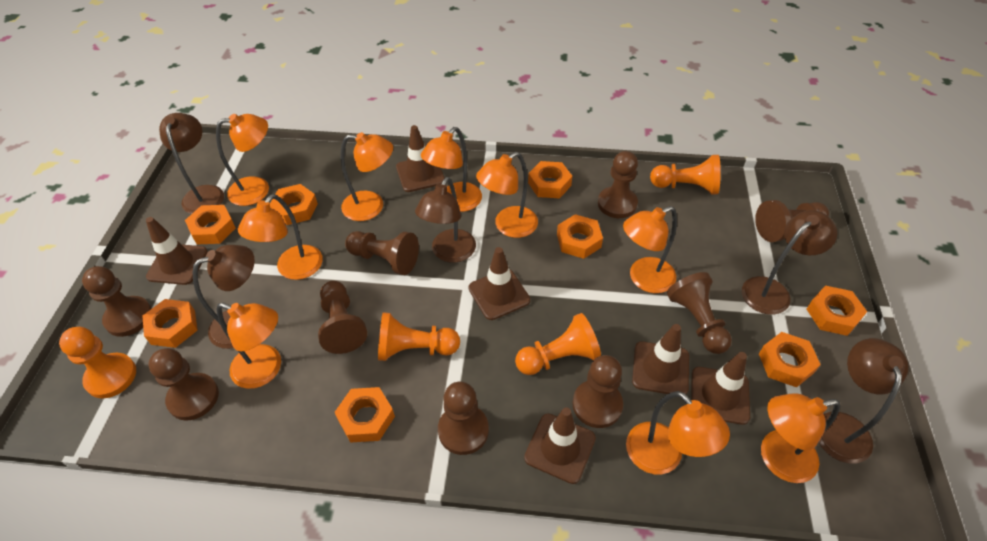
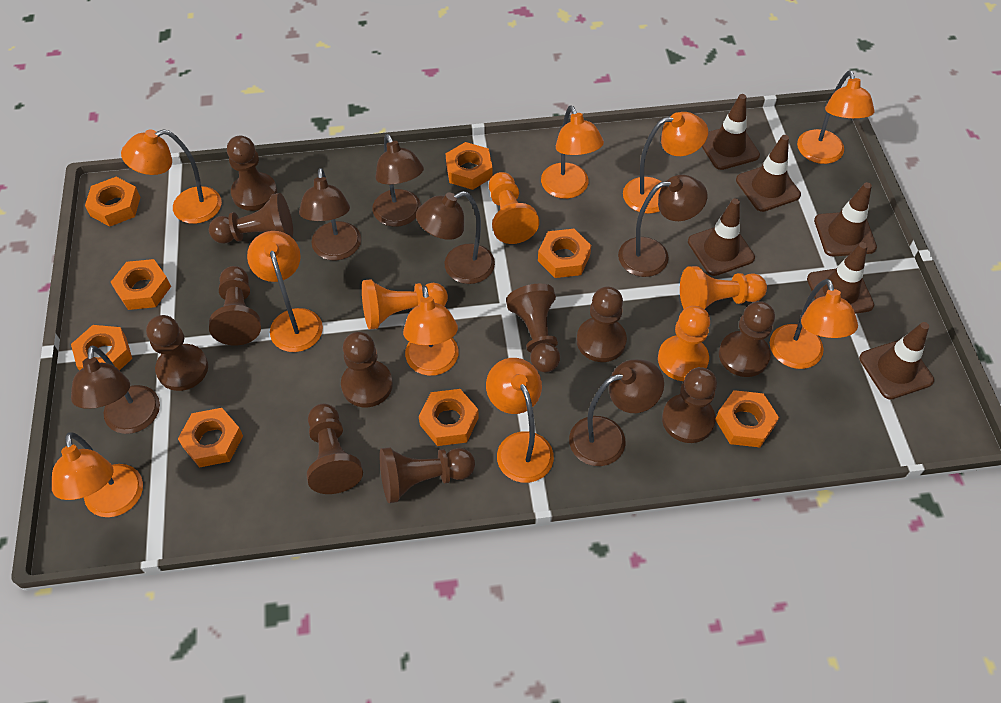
brown lamp: 5 -> 6
brown pawn: 9 -> 11

